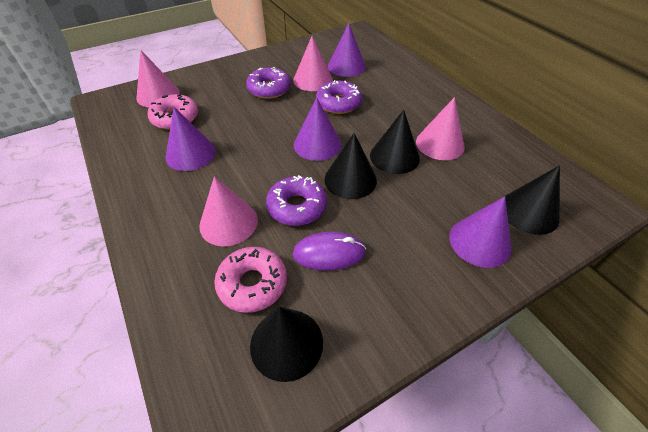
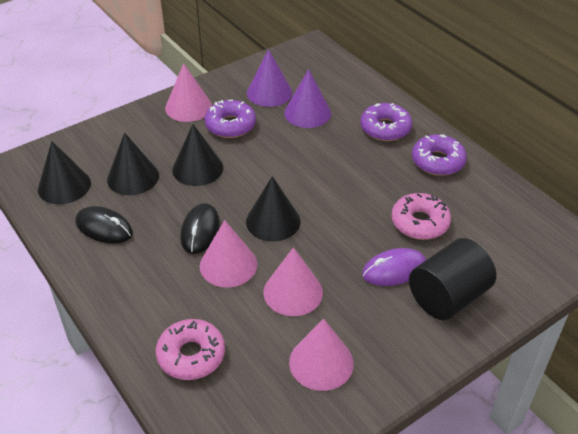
black cylinder: 0 -> 1
black mouse: 0 -> 2
purple cone: 4 -> 2

